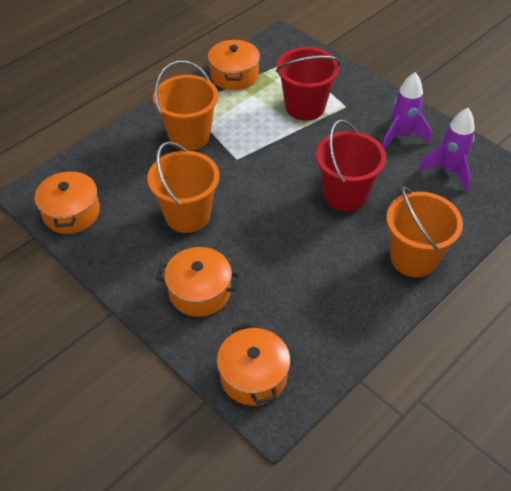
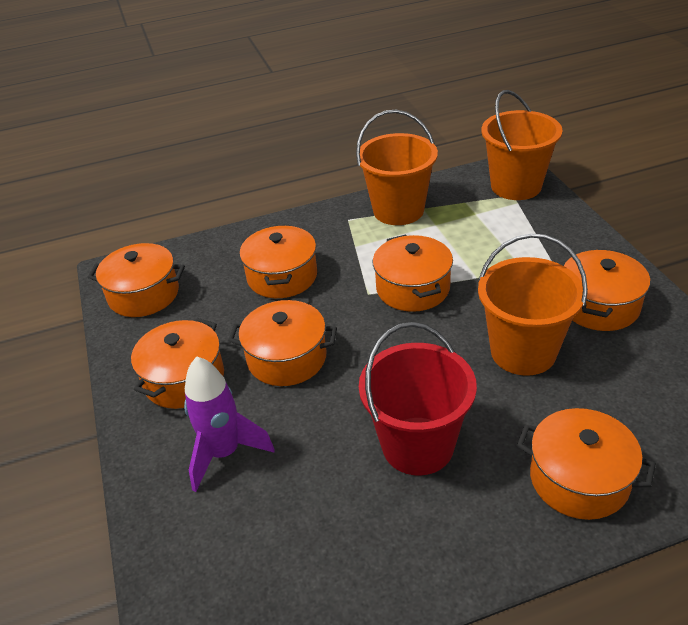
orange pot: 4 -> 7
purple rocket: 2 -> 1
red bucket: 2 -> 1

